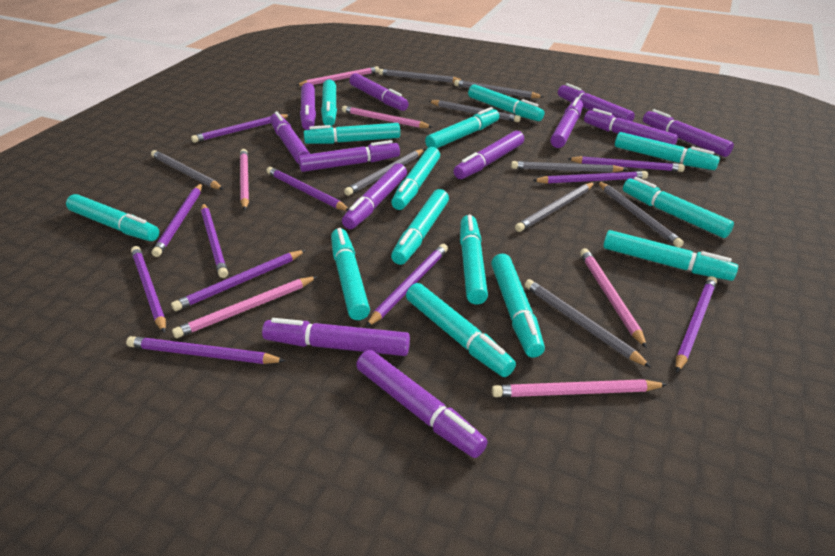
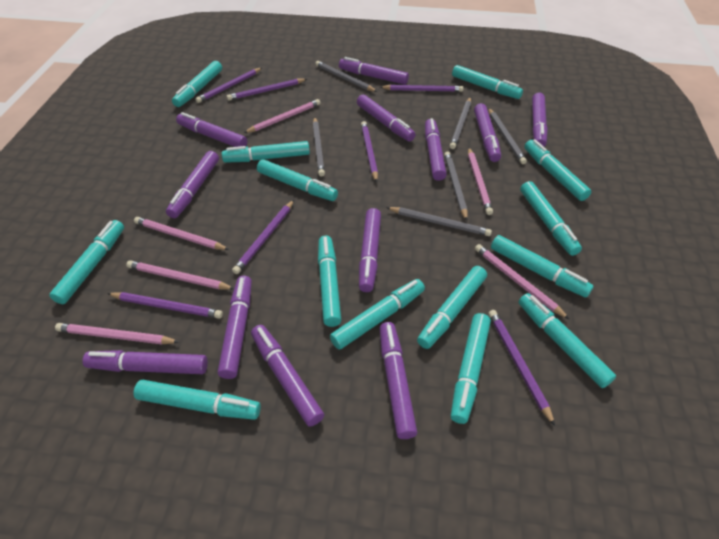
grey pencil: 9 -> 6
purple pencil: 11 -> 7

